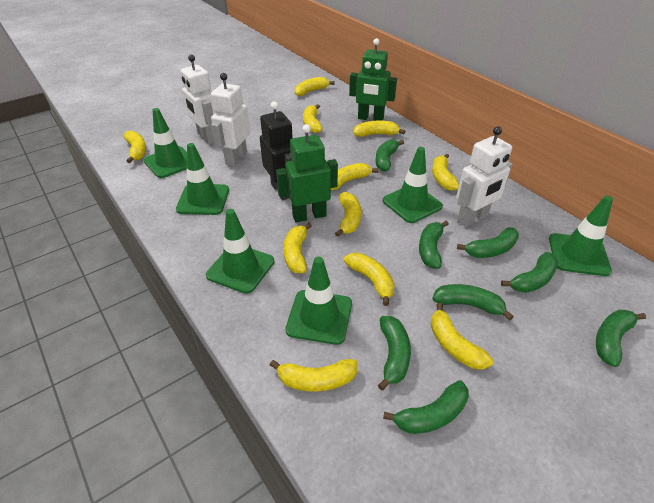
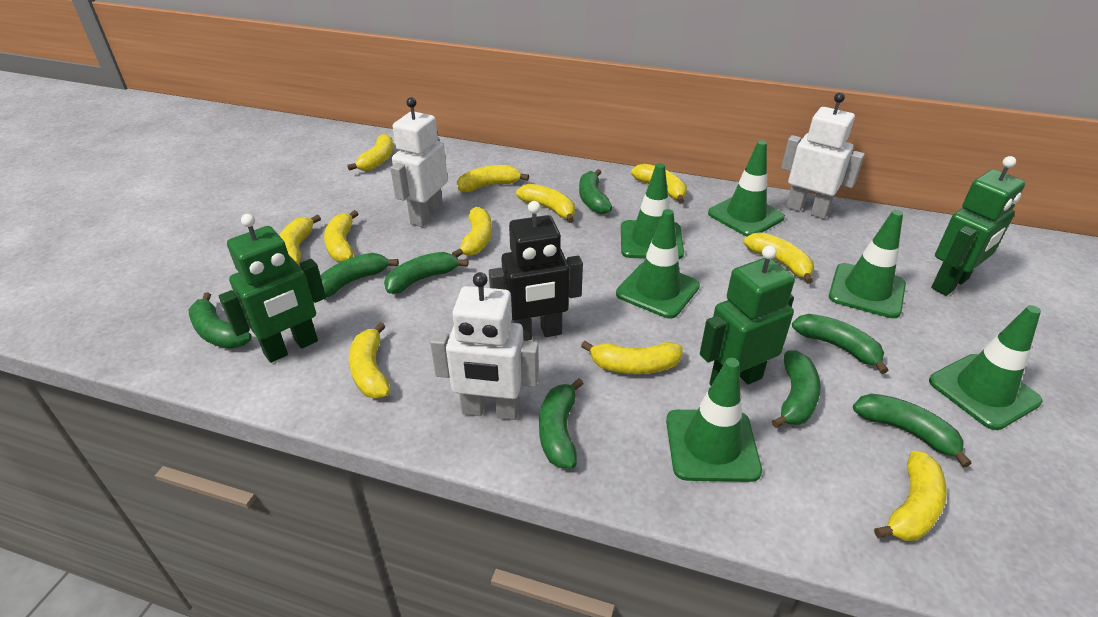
green robot: 2 -> 3

